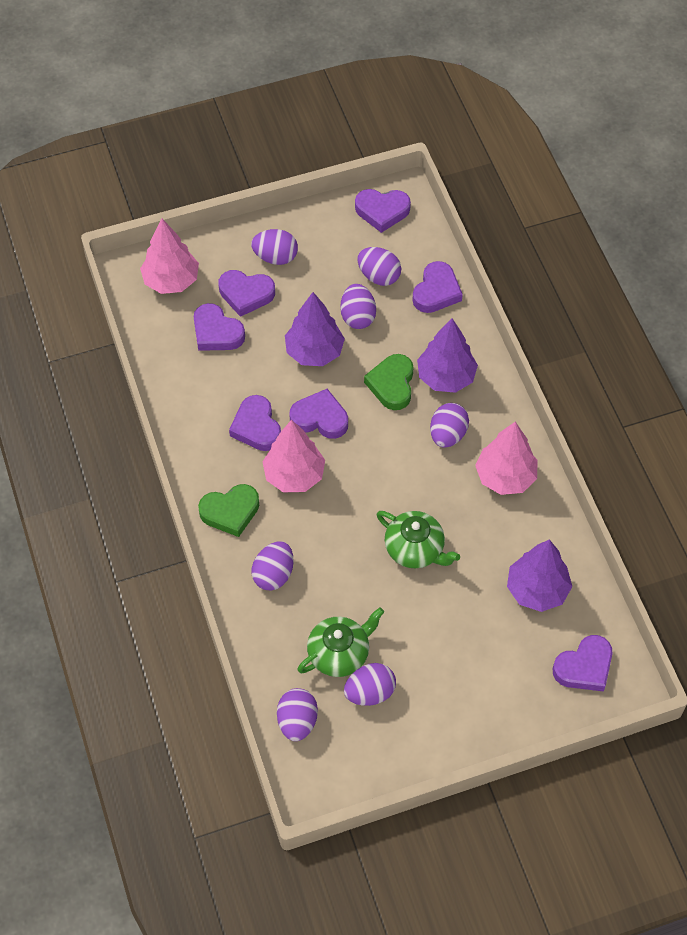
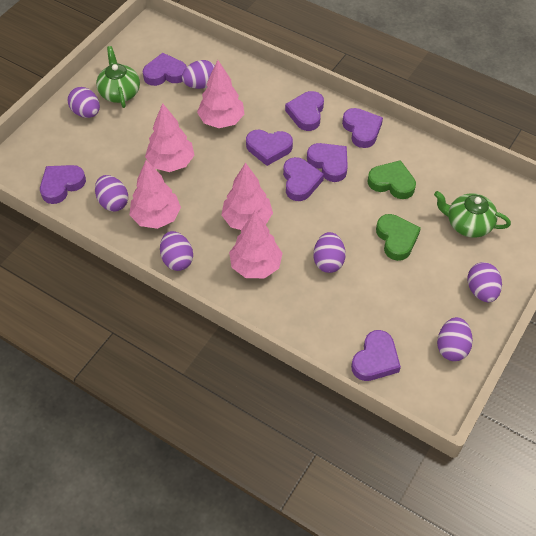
pink tree: 3 -> 5
purple heart: 7 -> 8
purple tree: 3 -> 0

